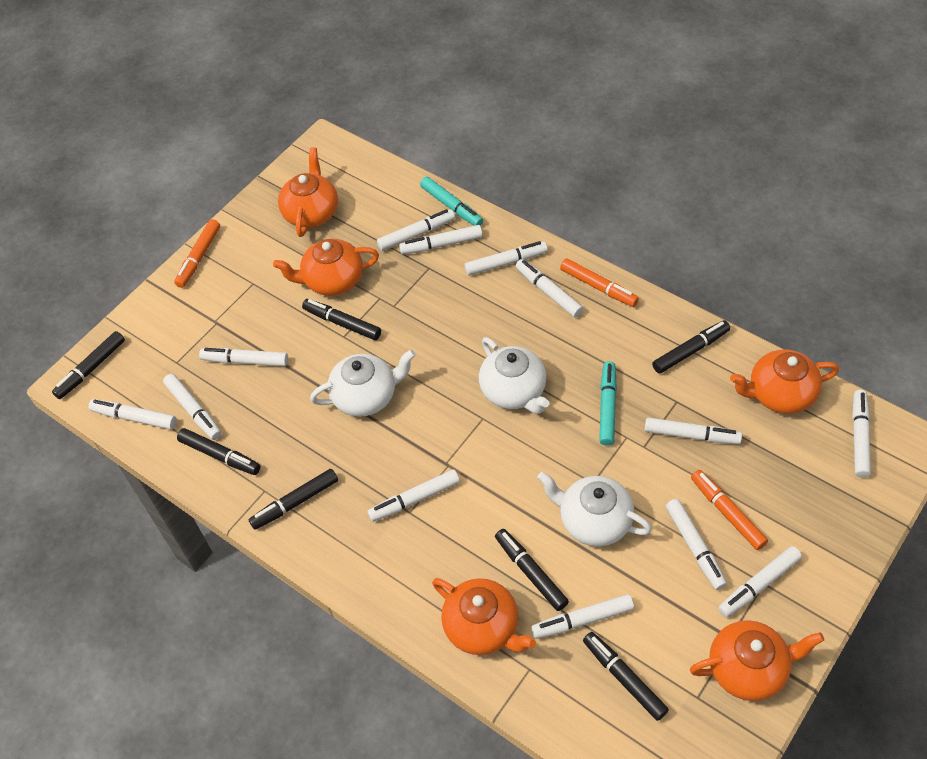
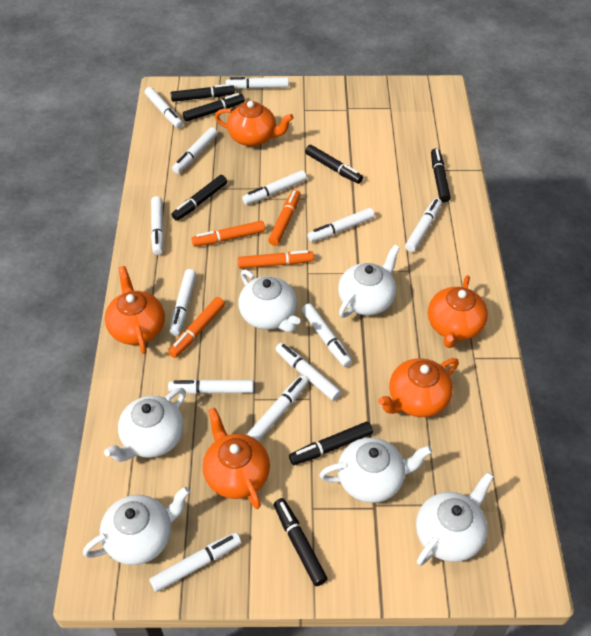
orange marker: 3 -> 4
turquoise marker: 2 -> 0
white teapot: 3 -> 6

